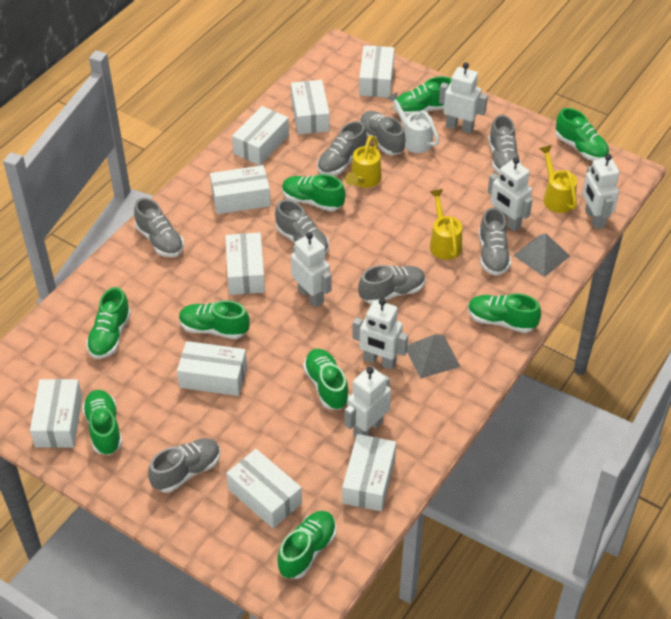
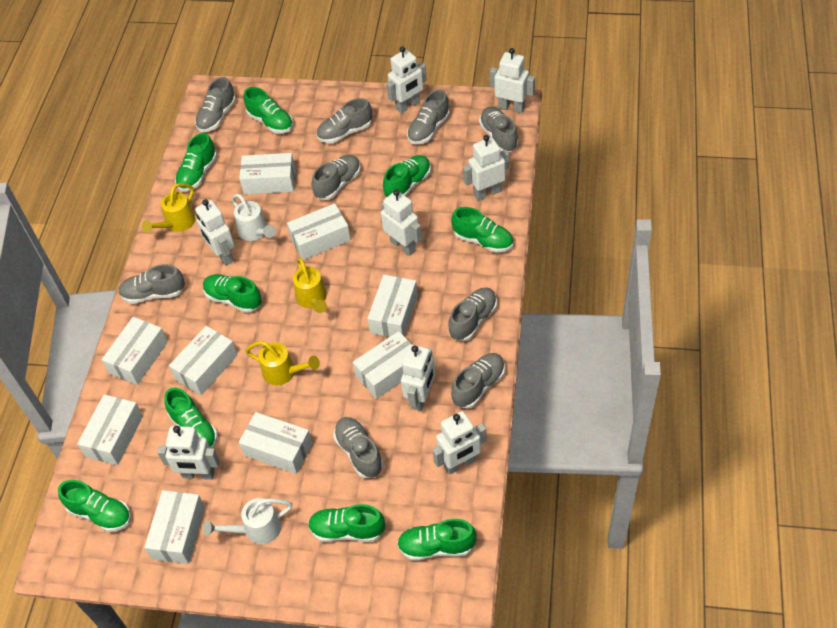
grey pyramid: 2 -> 0
grey shoe: 8 -> 9
white robot: 6 -> 8
white watering can: 1 -> 2

